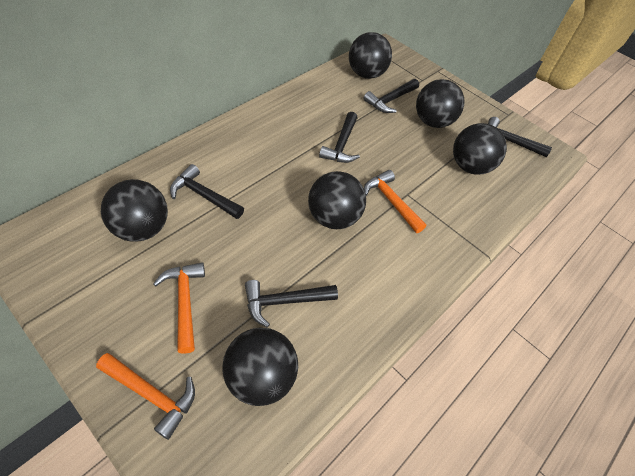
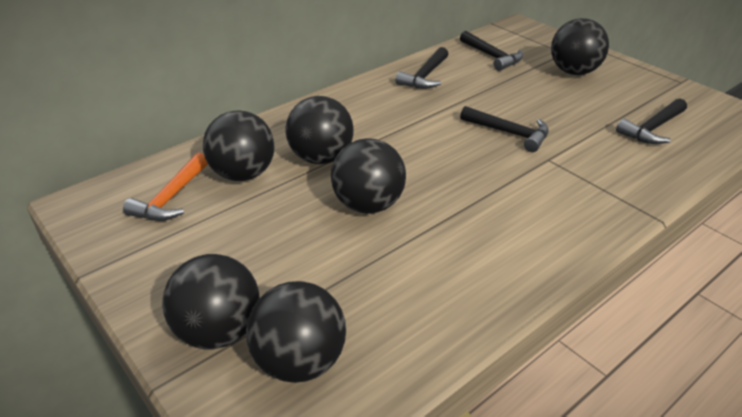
black hammer: 5 -> 4
orange hammer: 3 -> 1

